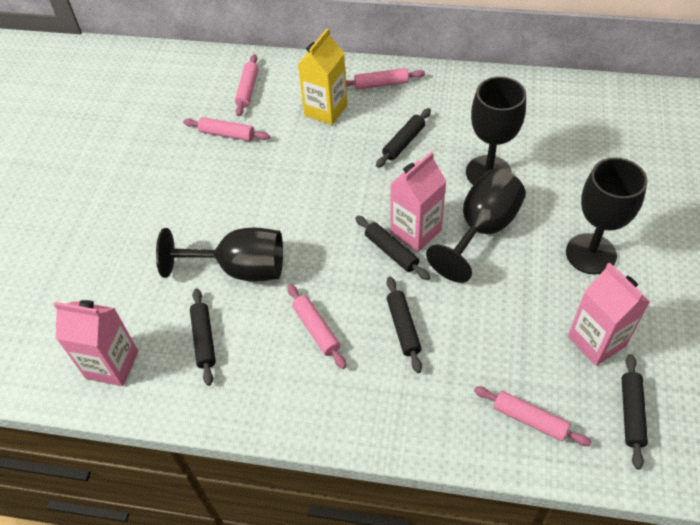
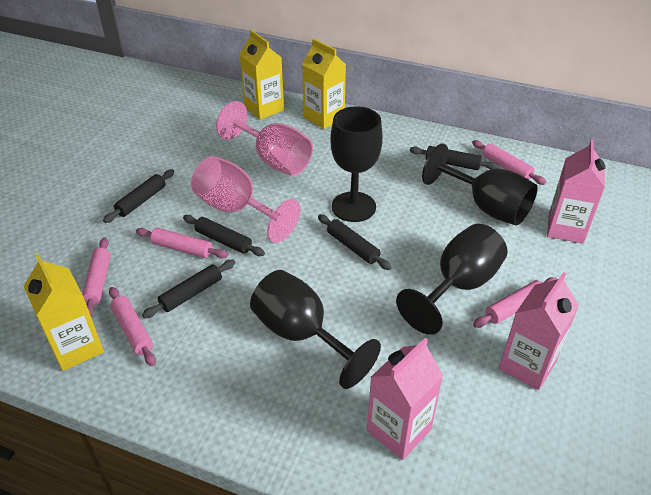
pink goblet: 0 -> 2
yellow carton: 1 -> 3

